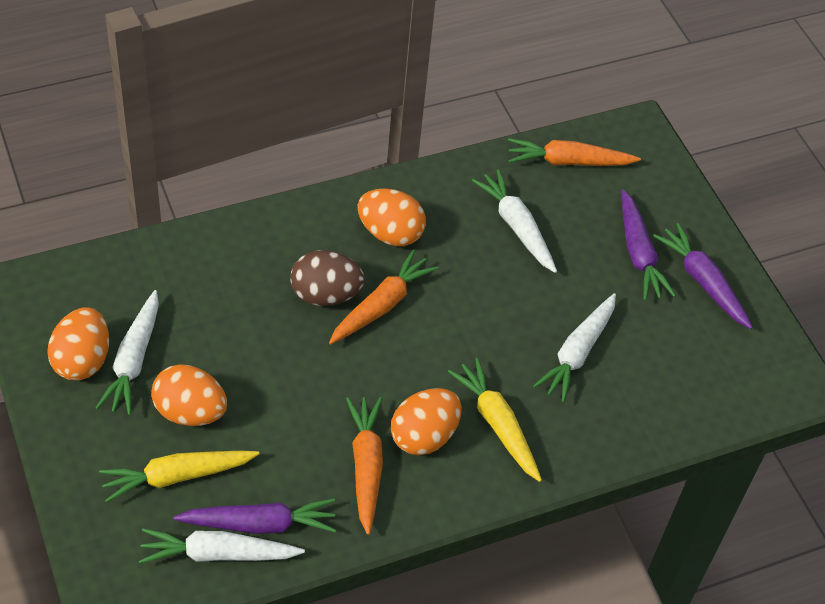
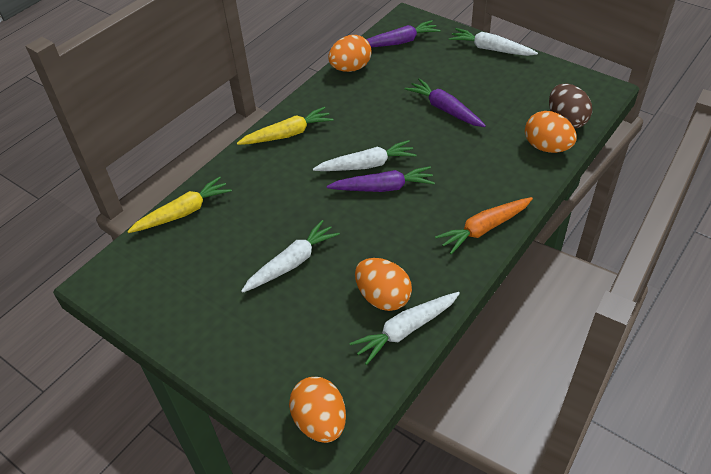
orange carrot: 3 -> 1

